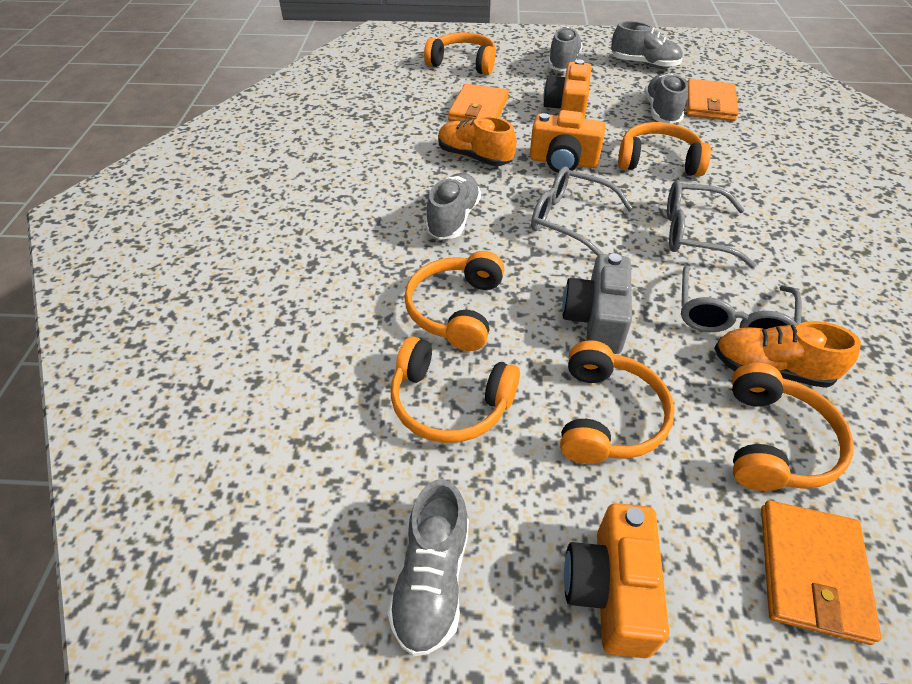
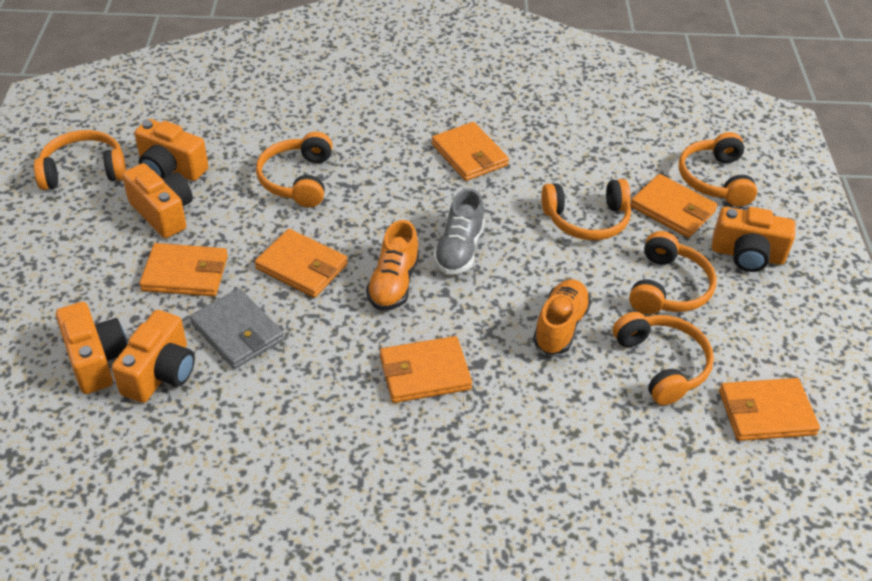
grey camera: 1 -> 0
grey glasses: 3 -> 0
grey shoe: 5 -> 1
grey wallet: 0 -> 1
orange camera: 3 -> 5
orange wallet: 3 -> 6

